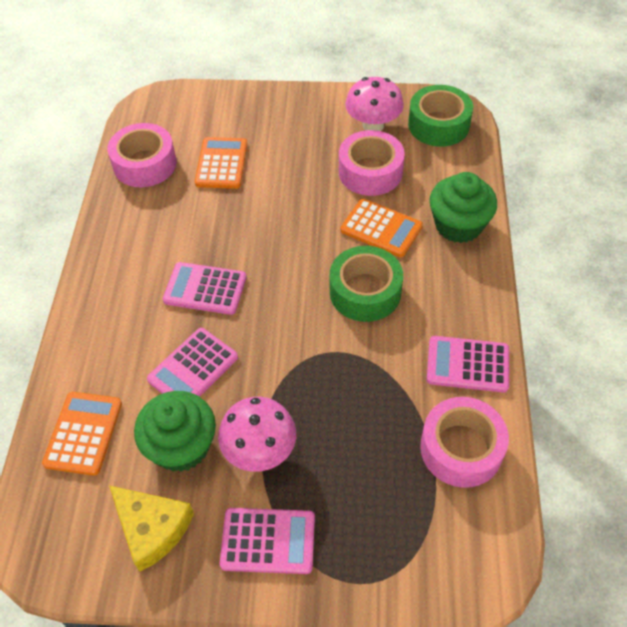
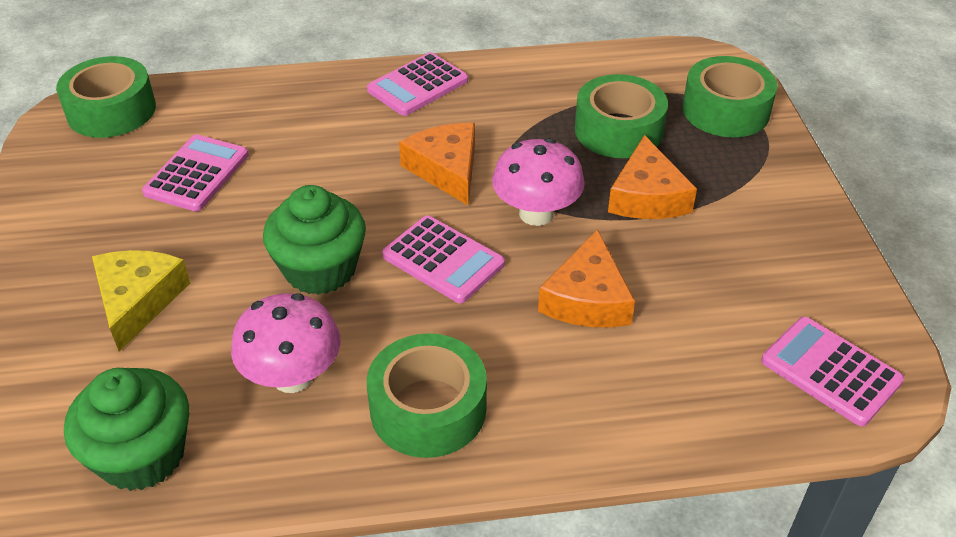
green tape: 2 -> 4
orange calculator: 3 -> 0
orange cheese: 0 -> 3
pink tape: 3 -> 0

